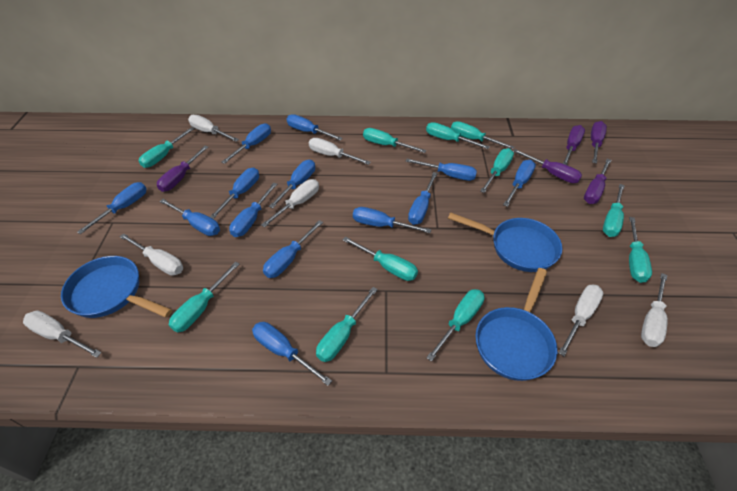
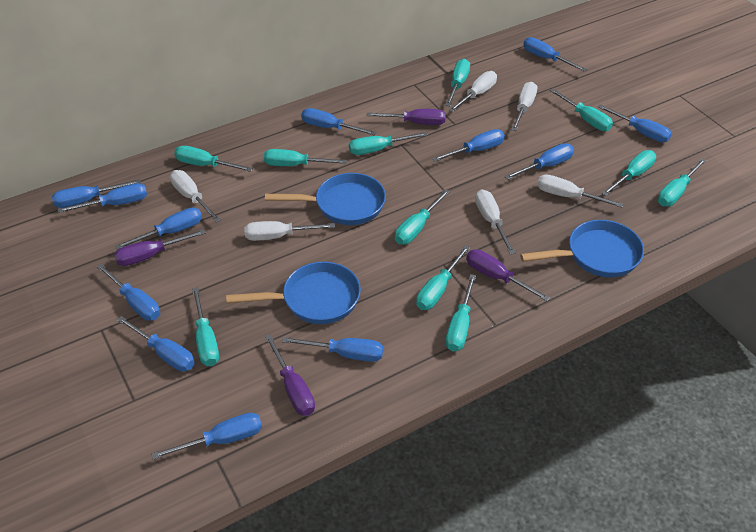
blue screwdriver: 13 -> 12
purple screwdriver: 5 -> 4
white screwdriver: 7 -> 6

